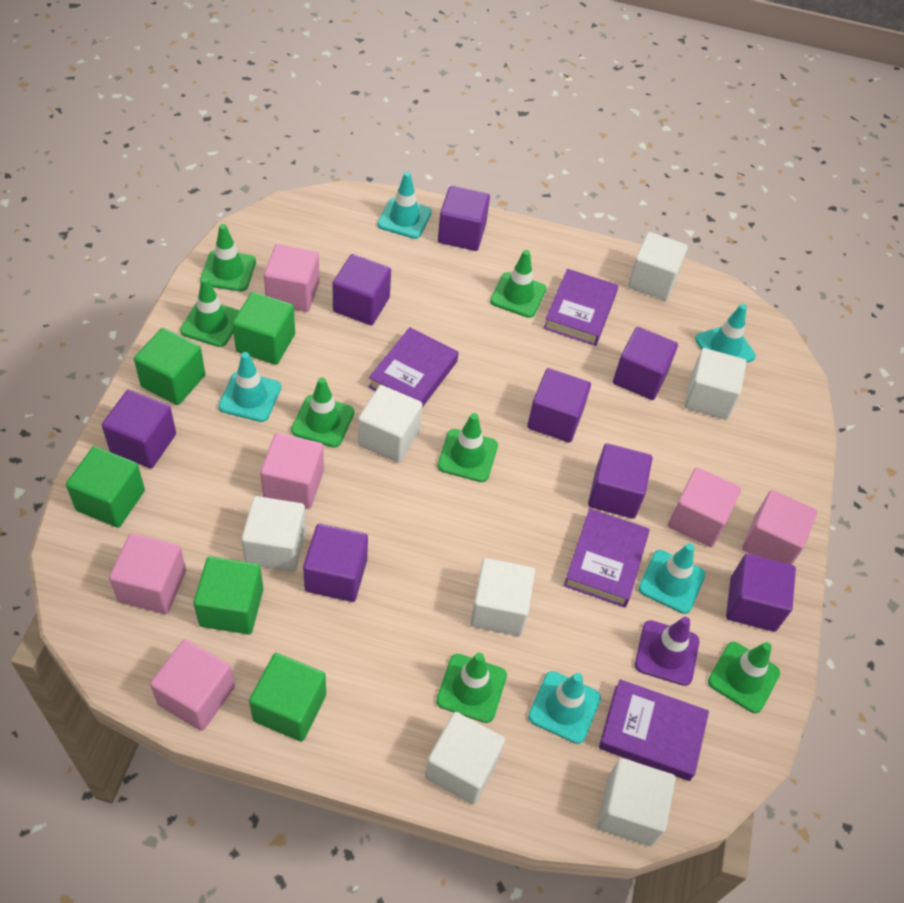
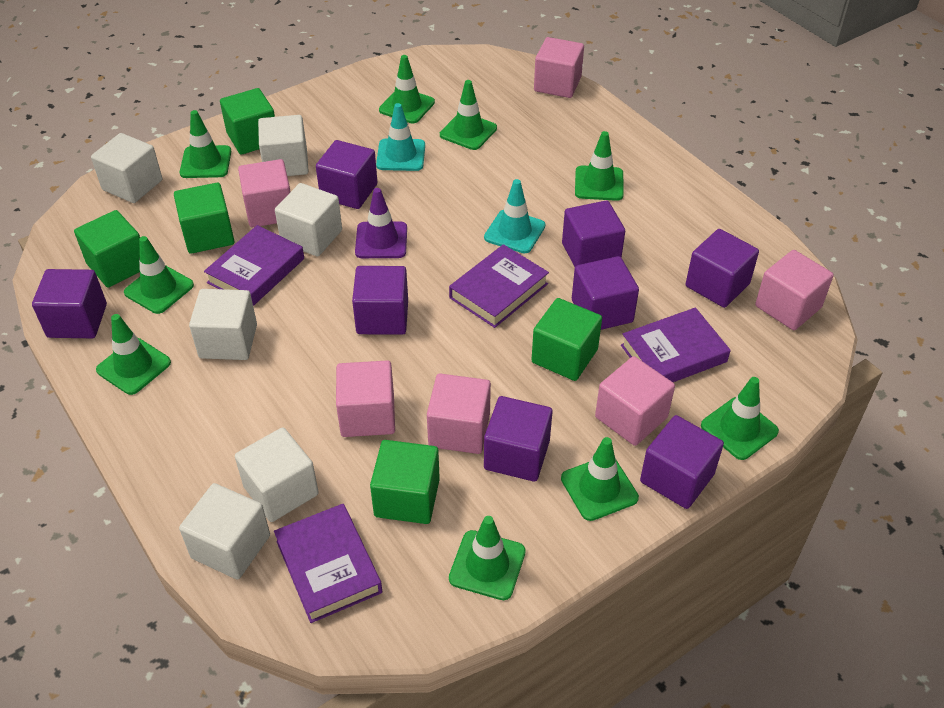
green traffic cone: 7 -> 9
turquoise traffic cone: 5 -> 2
white cube: 7 -> 6

